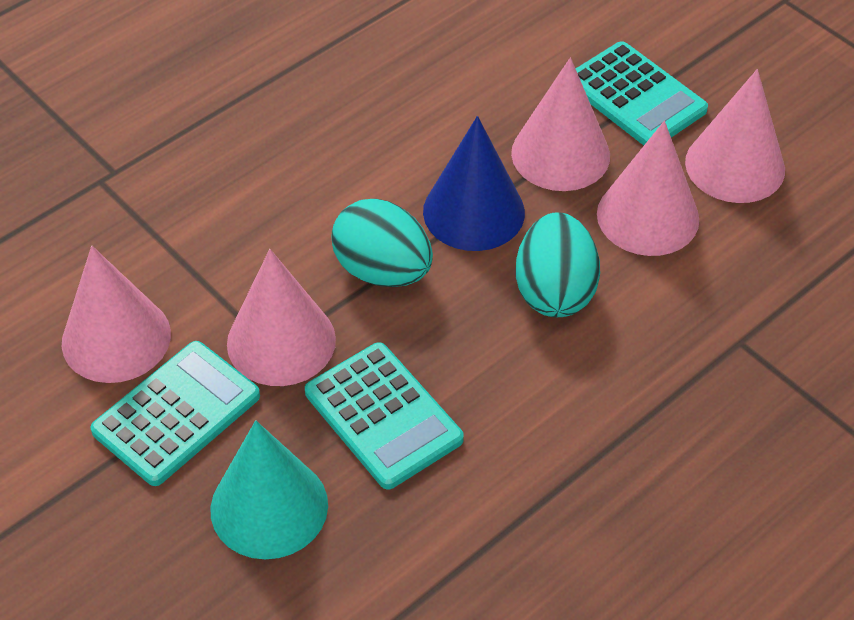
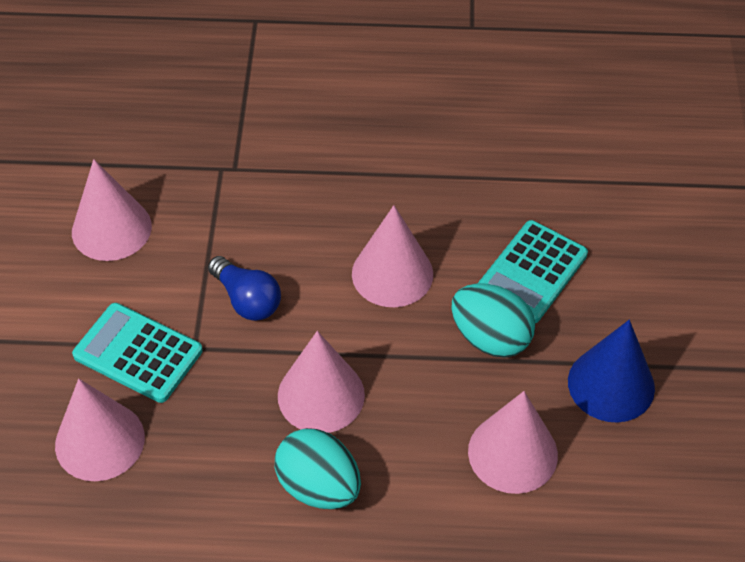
blue light bulb: 0 -> 1
turquoise calculator: 3 -> 2
turquoise cone: 1 -> 0

